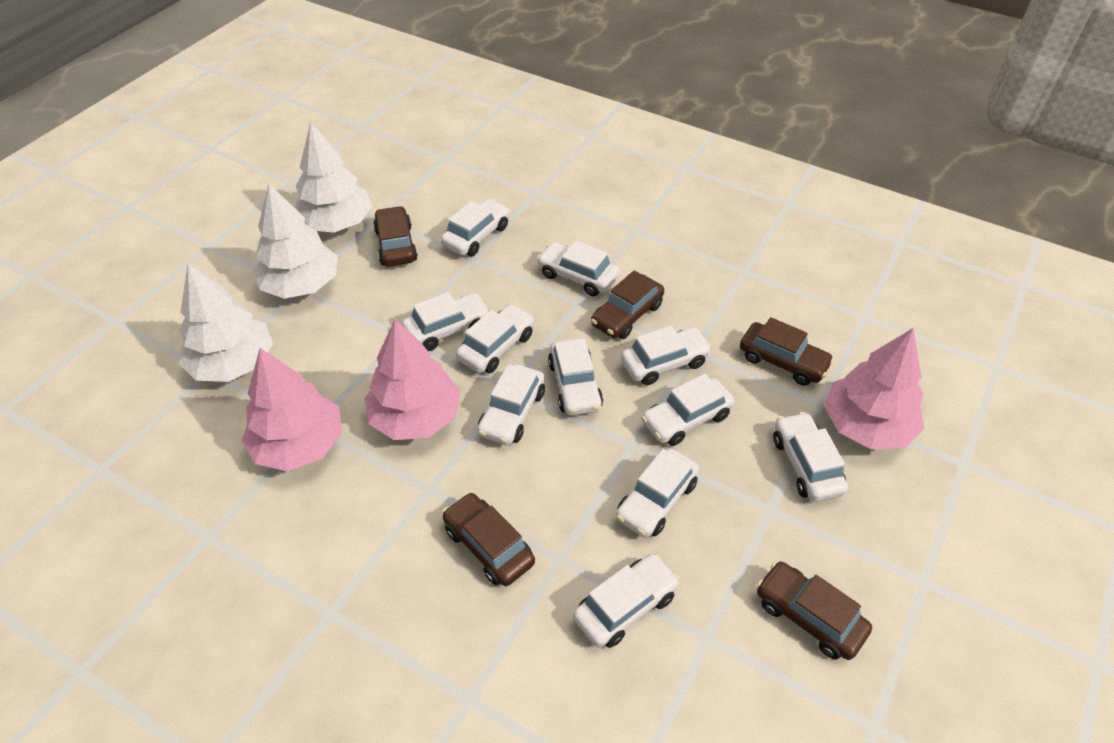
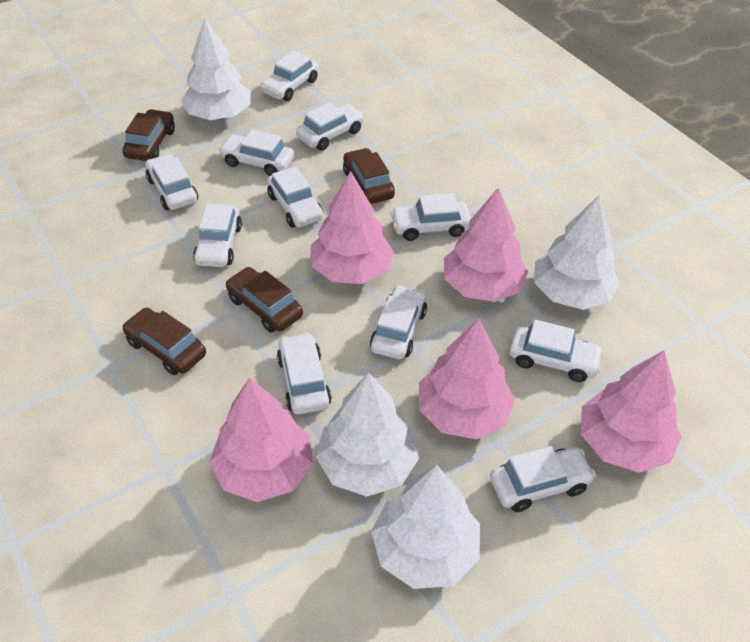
brown car: 5 -> 4
pink tree: 3 -> 5
white tree: 3 -> 4

